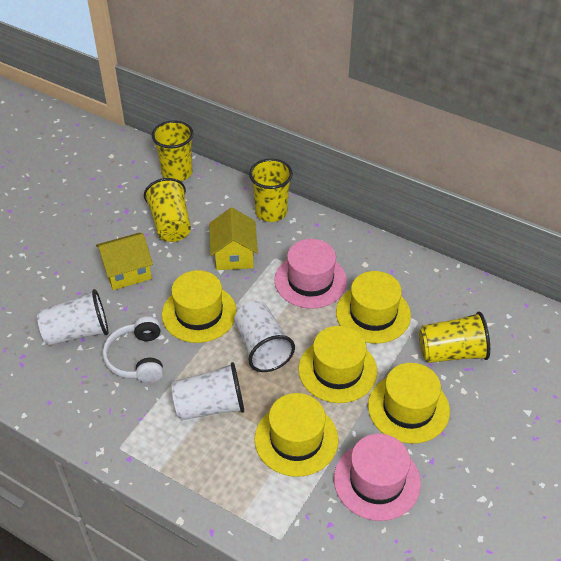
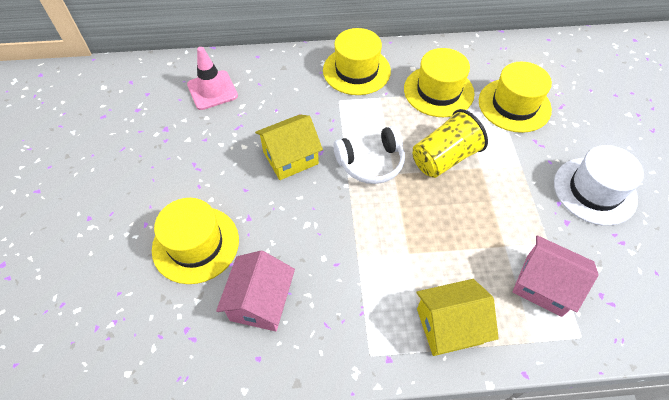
pink hat: 2 -> 0
pink house: 0 -> 2
pink traffic cone: 0 -> 1
white cup: 3 -> 0
white hat: 0 -> 1
yellow cup: 4 -> 1
yellow hat: 5 -> 4

